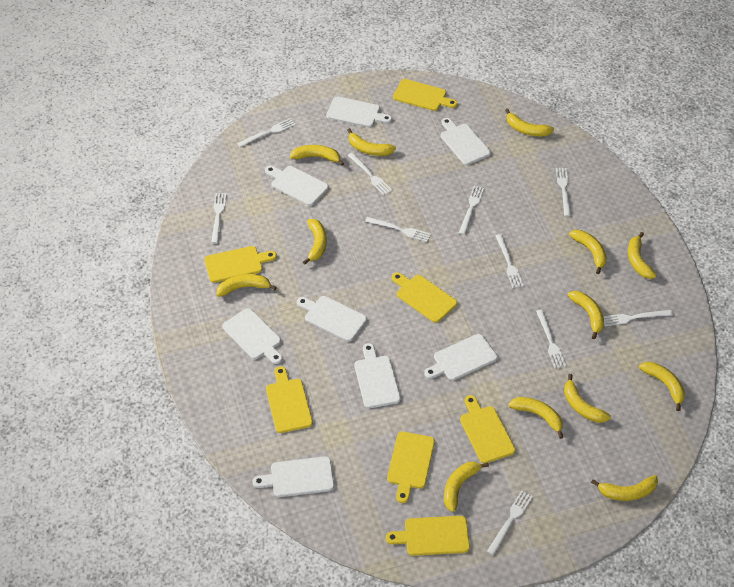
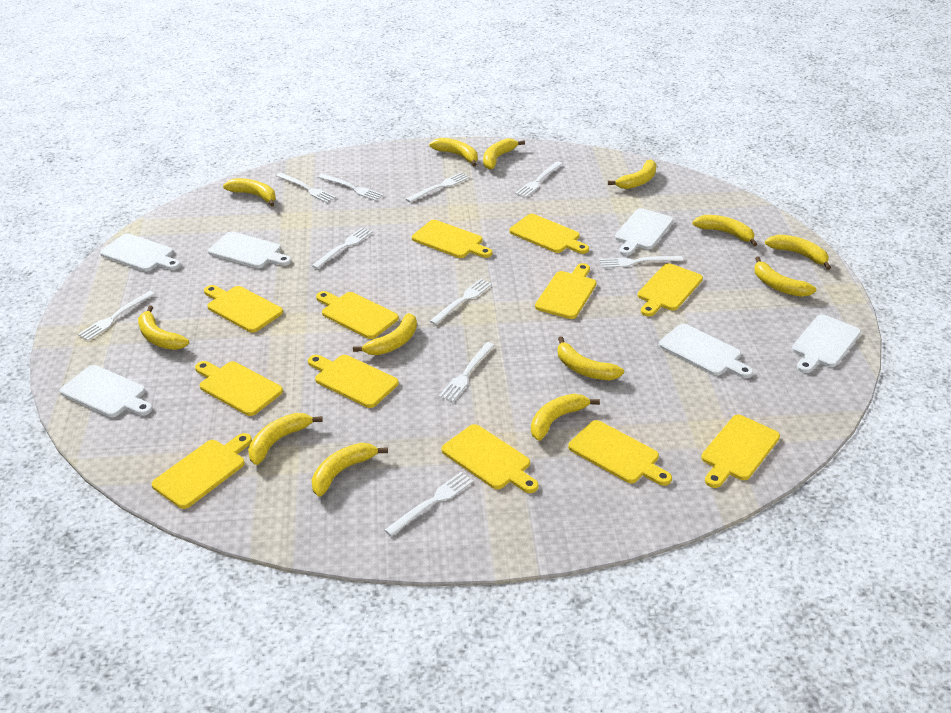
white cutting board: 8 -> 6
yellow cutting board: 7 -> 12

